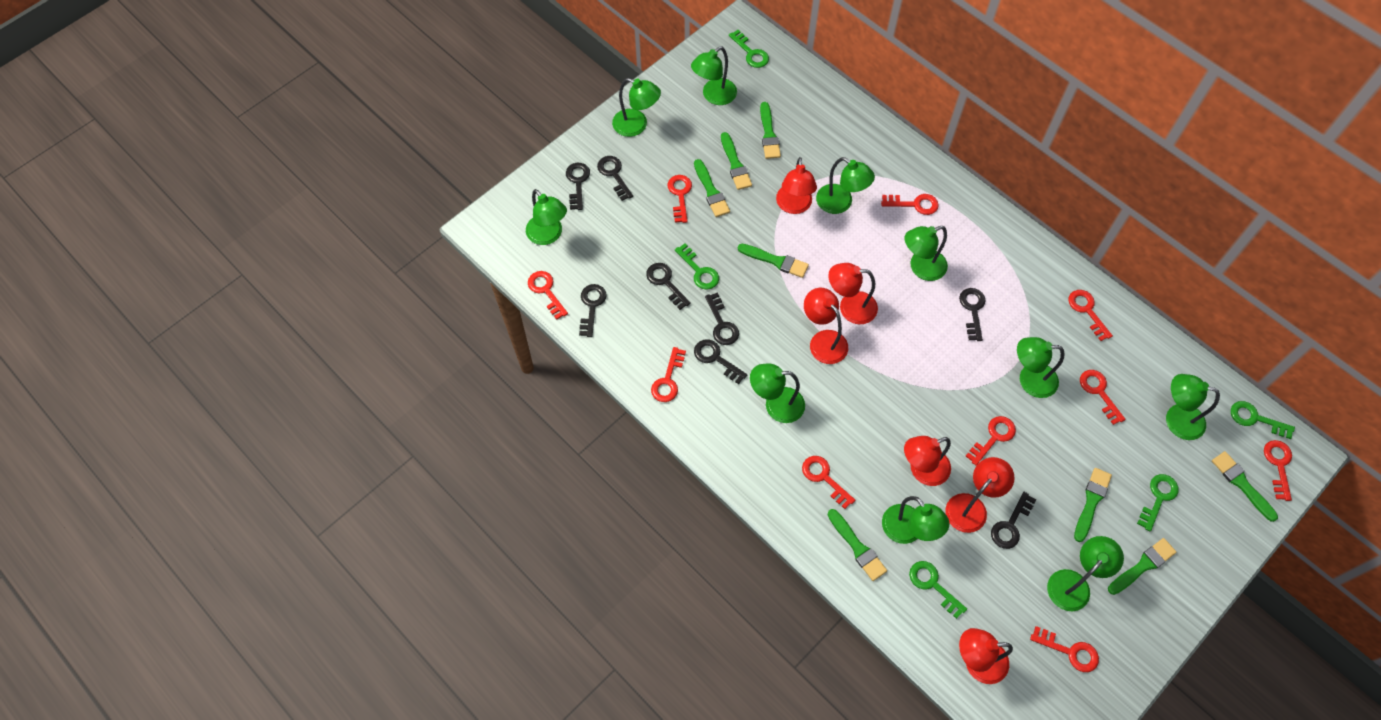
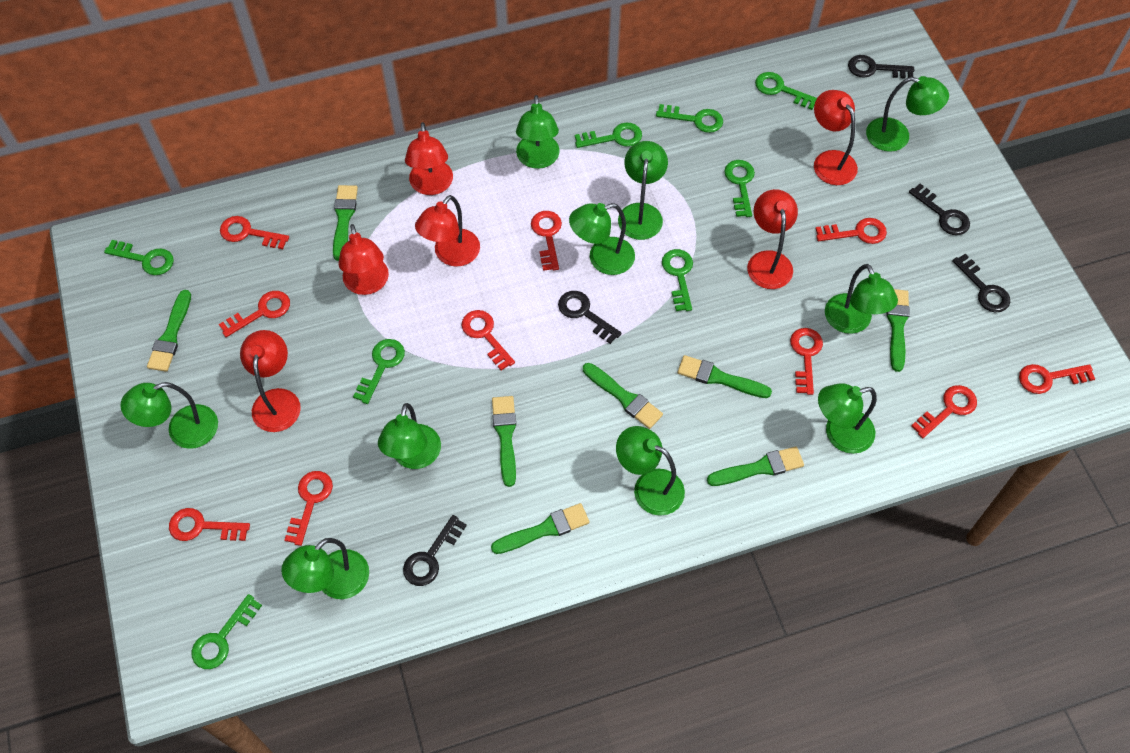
black key: 8 -> 5
green key: 5 -> 8

